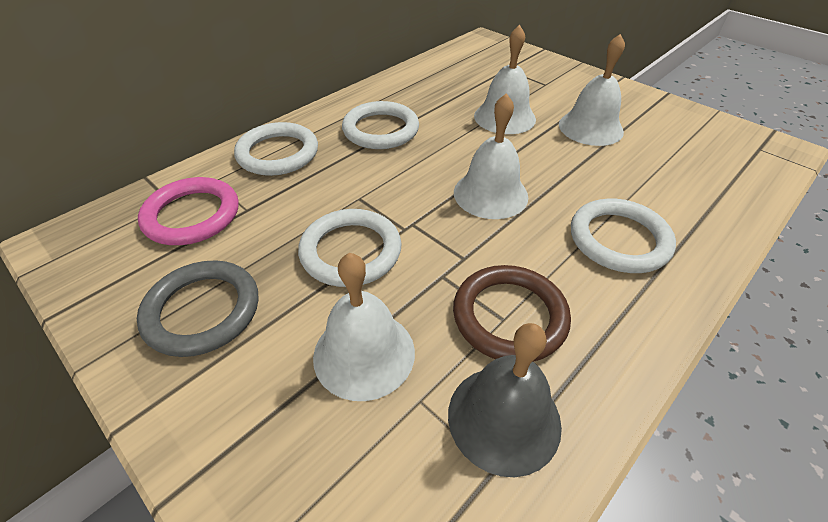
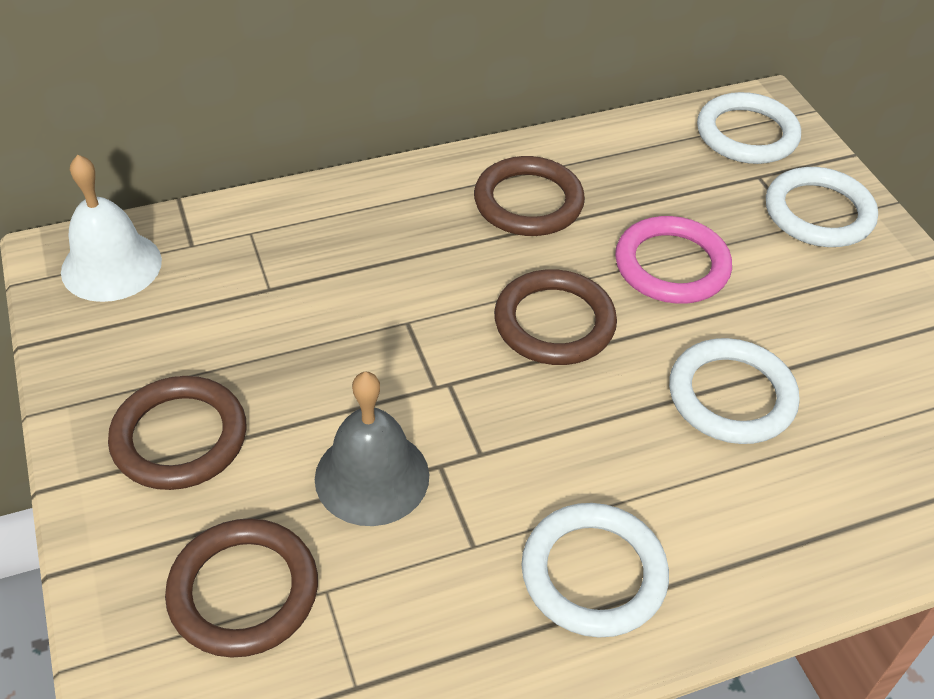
brown ring: 1 -> 4
grey ring: 1 -> 0
white bell: 4 -> 1

